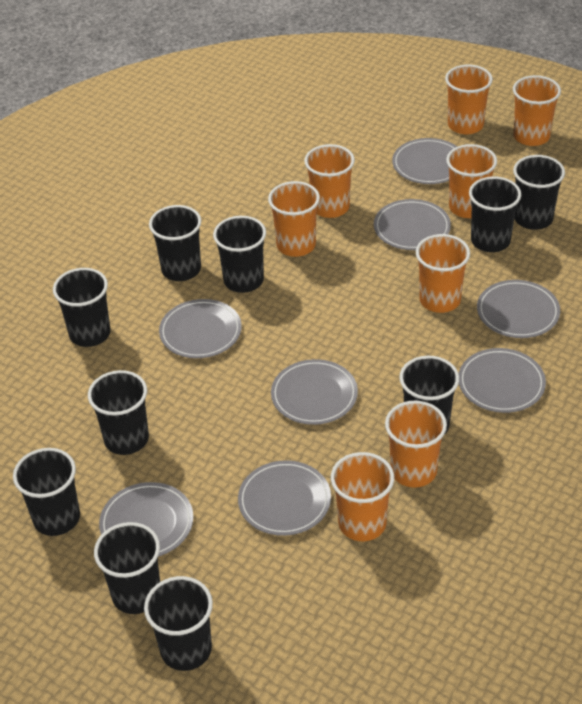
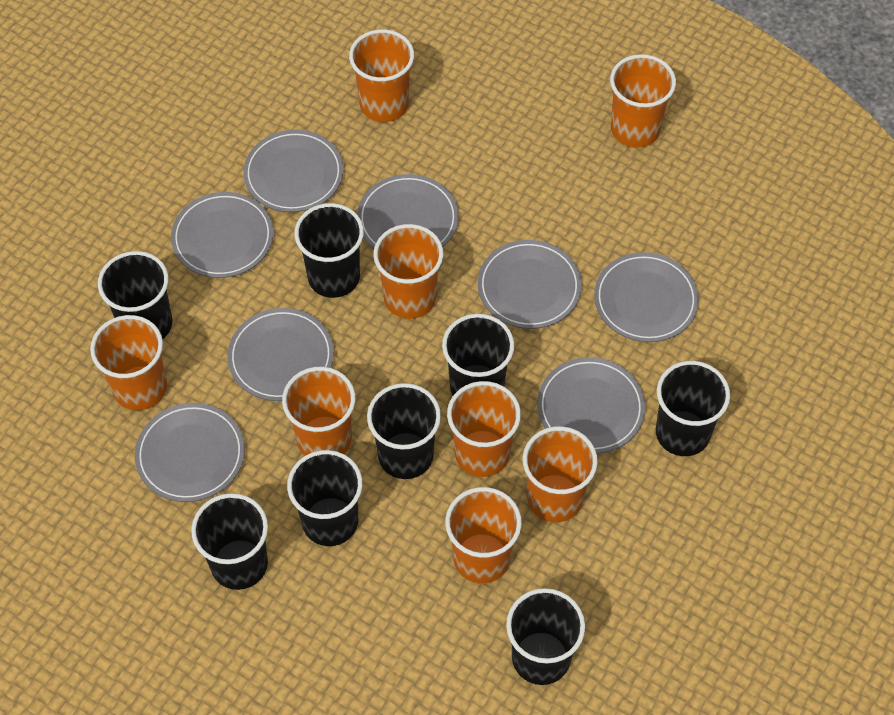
black cup: 10 -> 8

